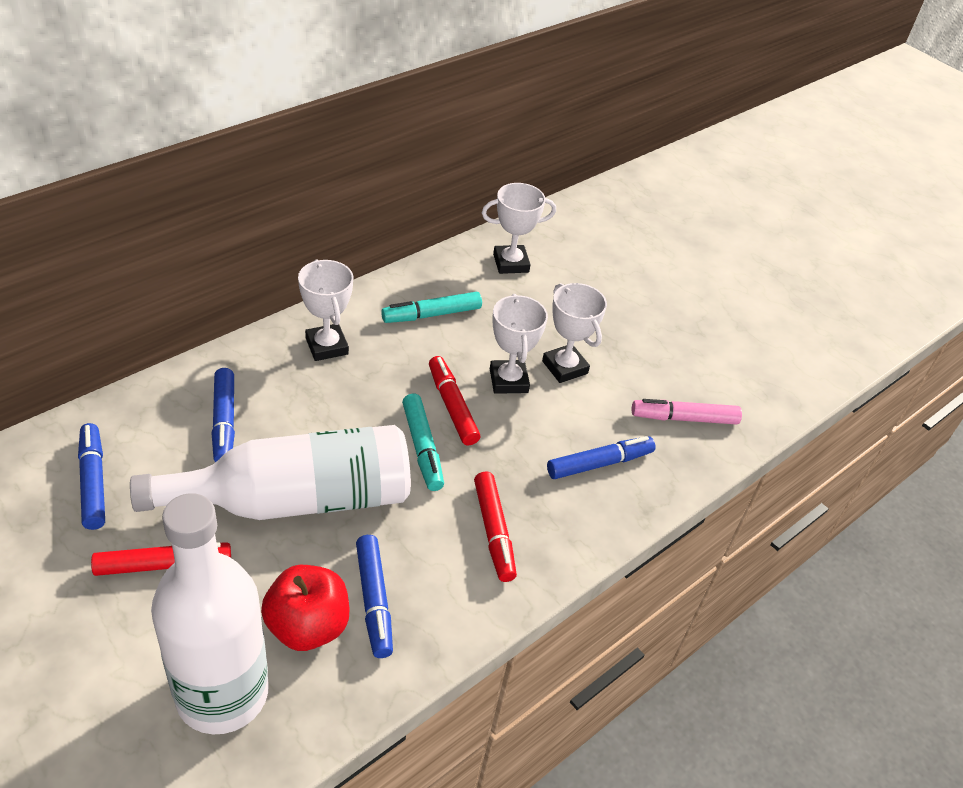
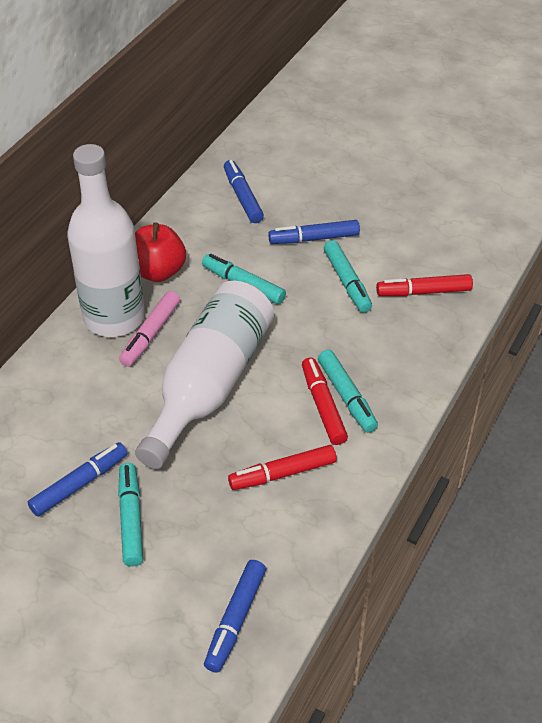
turquoise marker: 2 -> 4
white trophy: 4 -> 0

